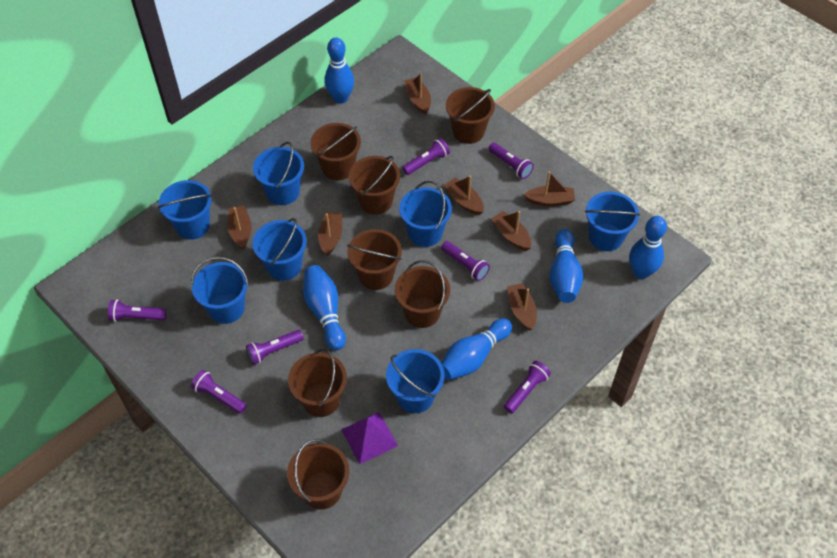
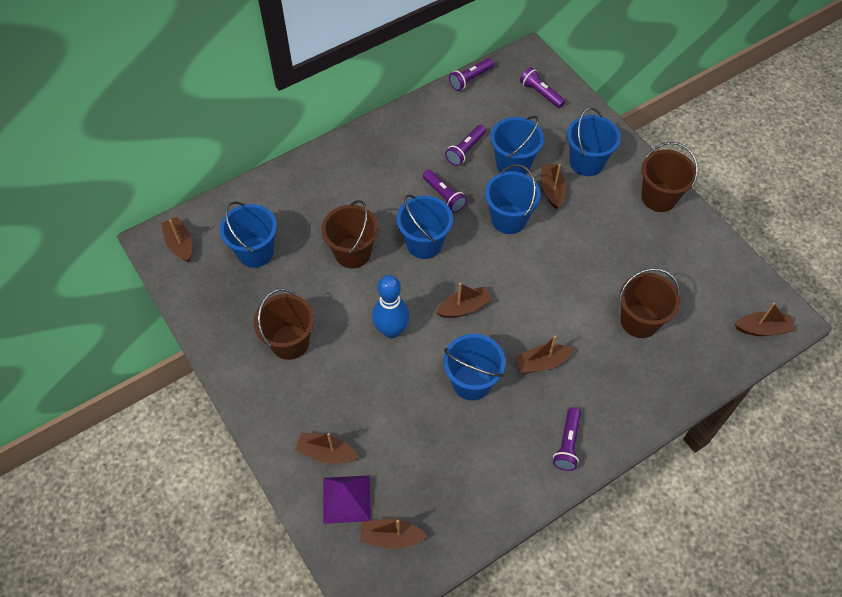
blue bowling pin: 5 -> 1
blue bucket: 7 -> 6
brown bucket: 7 -> 4
purple flashlight: 7 -> 5

